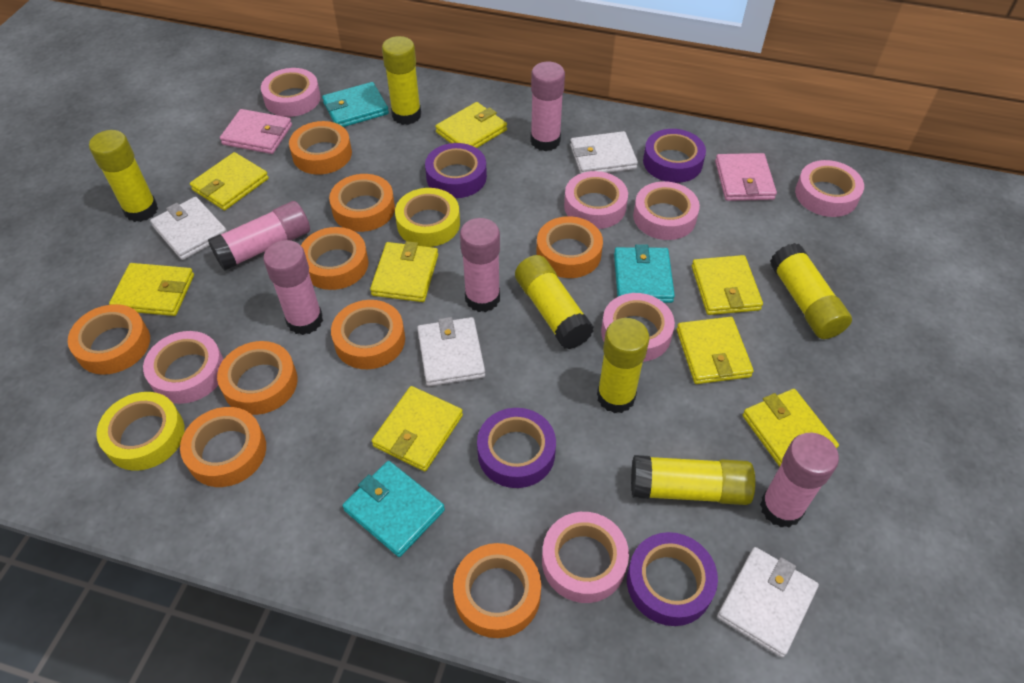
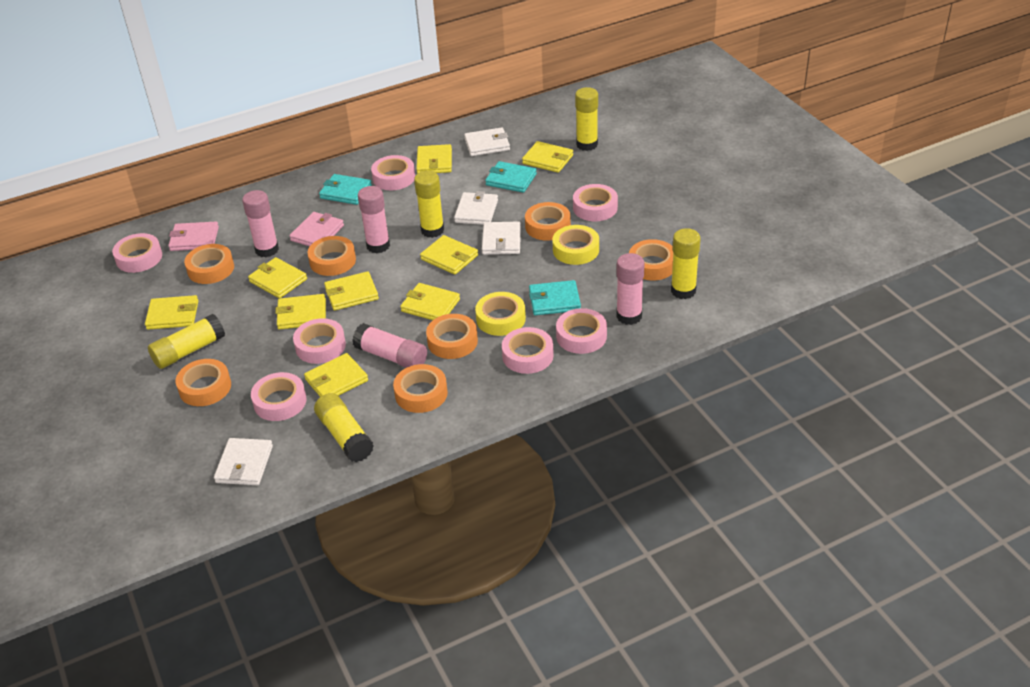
orange tape: 9 -> 7
pink glue stick: 5 -> 4
purple tape: 4 -> 0
yellow glue stick: 6 -> 5
yellow wallet: 8 -> 9

